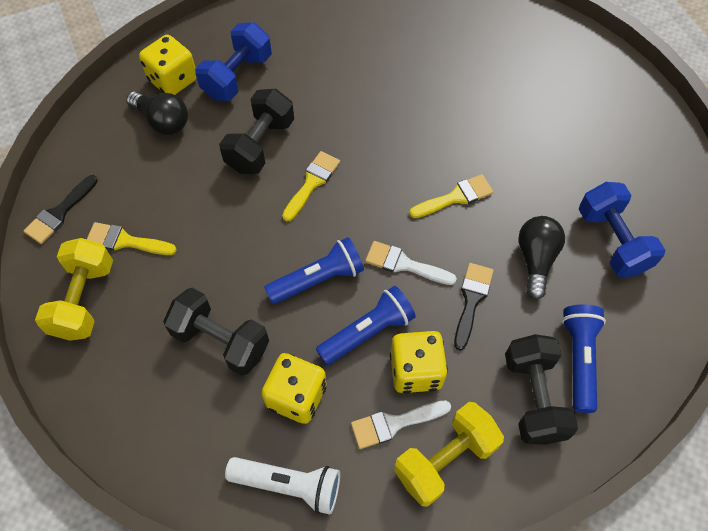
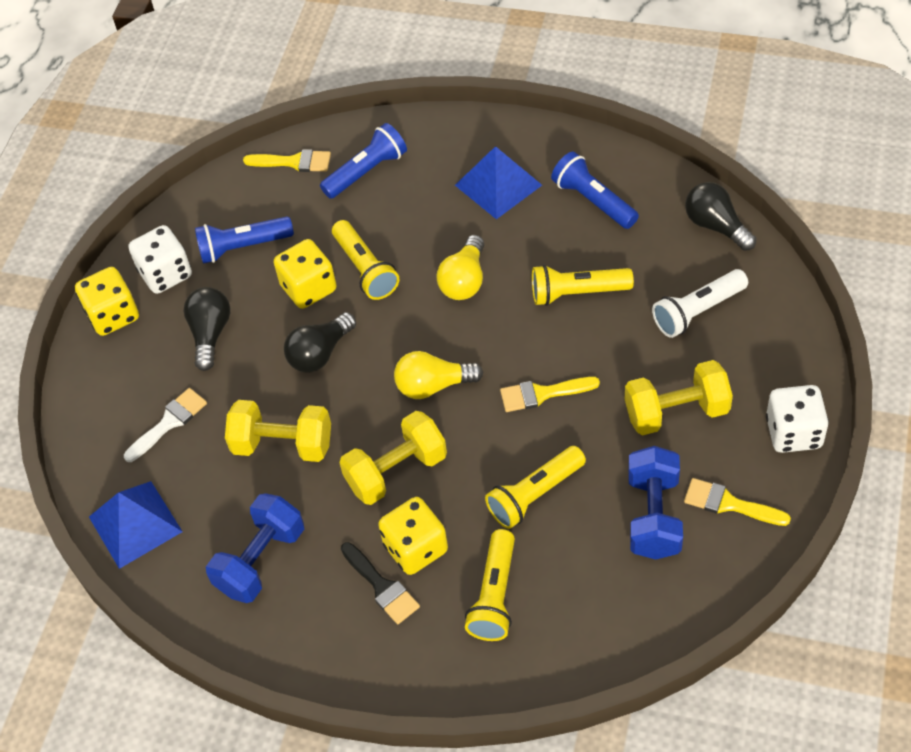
black brush: 2 -> 1
black dumbbell: 3 -> 0
black light bulb: 2 -> 3
blue pyramid: 0 -> 2
white brush: 2 -> 1
white dice: 0 -> 2
yellow dumbbell: 2 -> 3
yellow flashlight: 0 -> 4
yellow light bulb: 0 -> 2

